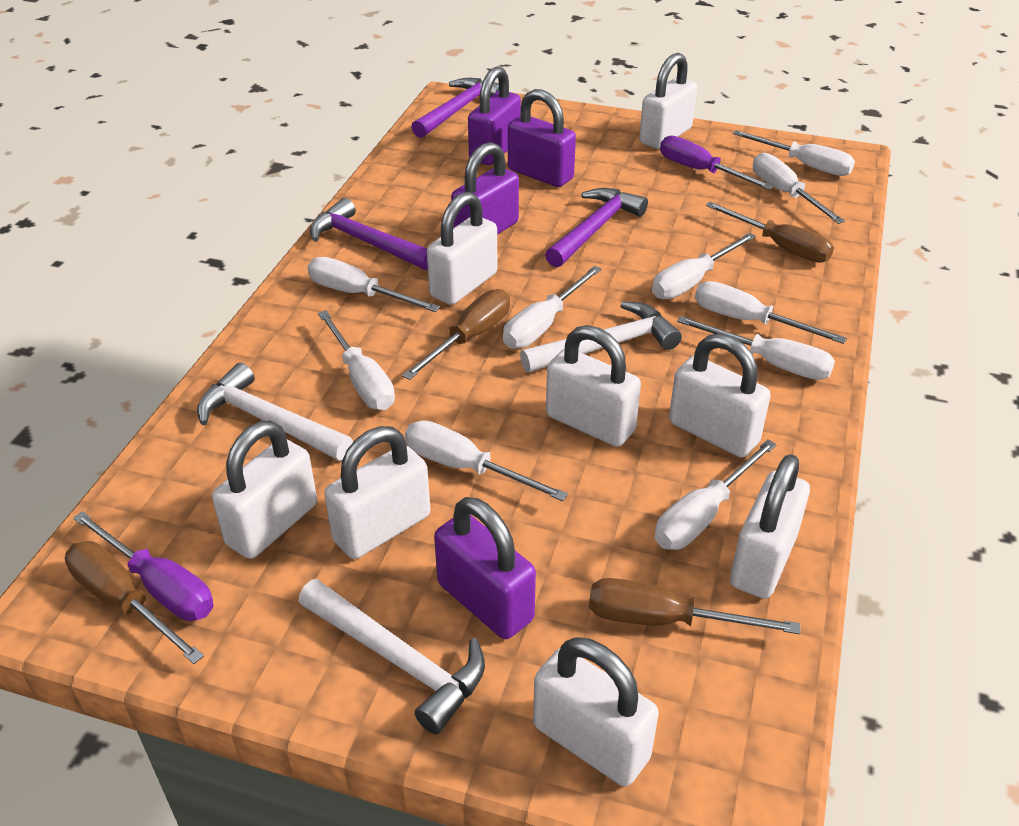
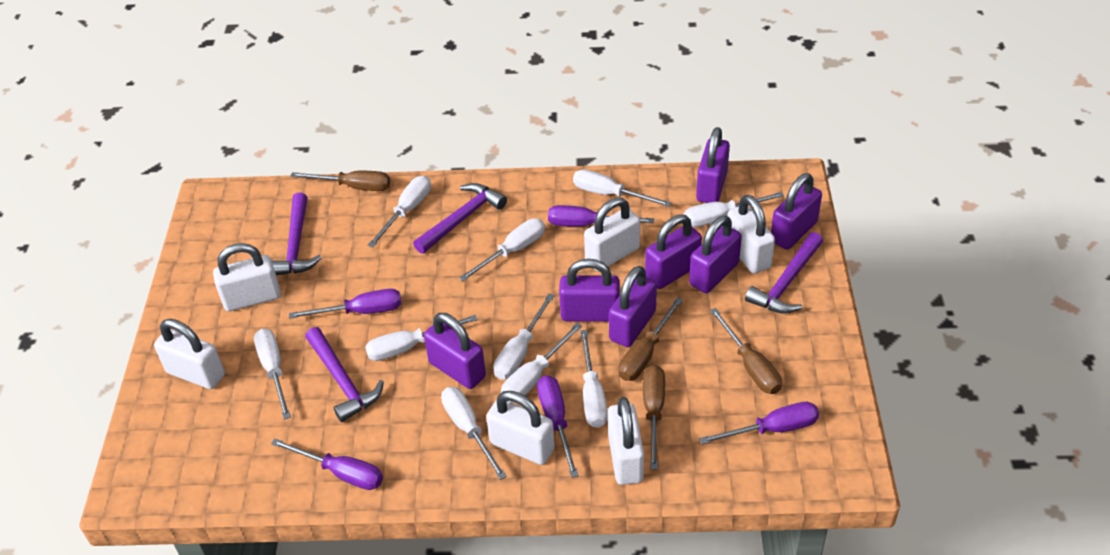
purple hammer: 3 -> 4
purple padlock: 4 -> 7
purple screwdriver: 2 -> 5
white hammer: 3 -> 0
white padlock: 8 -> 6

